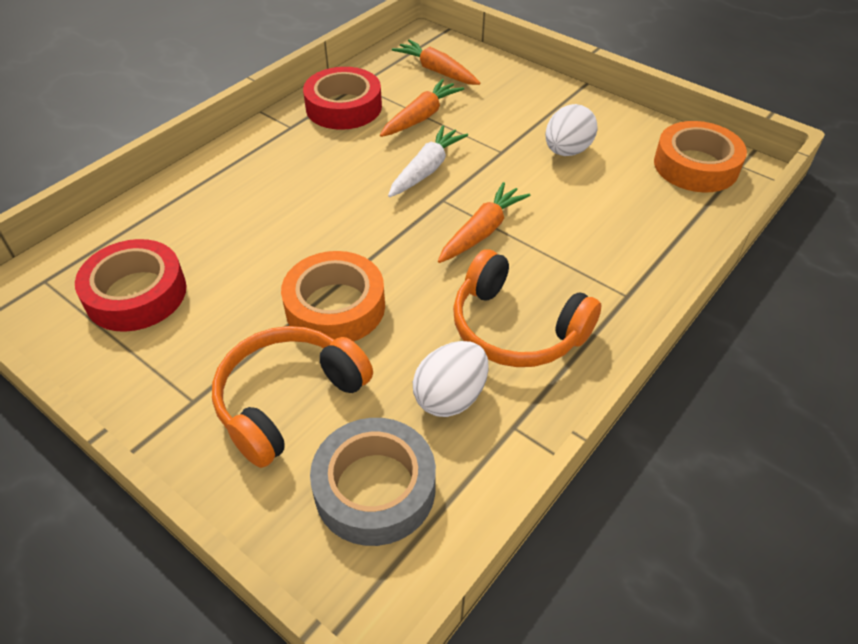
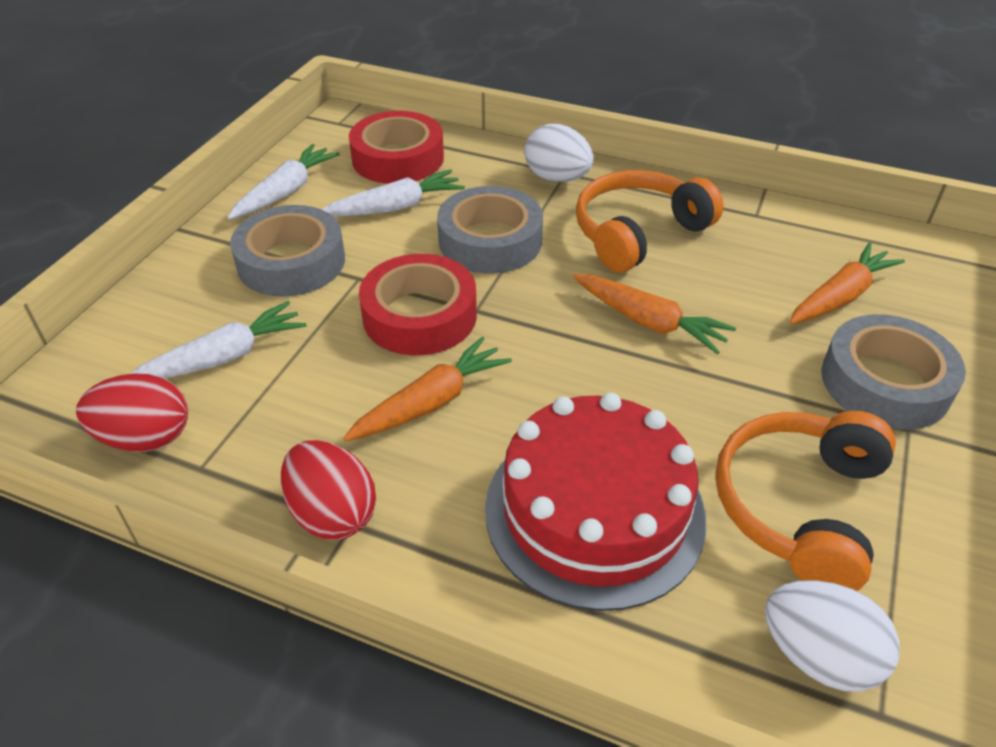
grey tape: 1 -> 3
orange tape: 2 -> 0
red cake: 0 -> 1
red egg: 0 -> 2
white carrot: 1 -> 3

